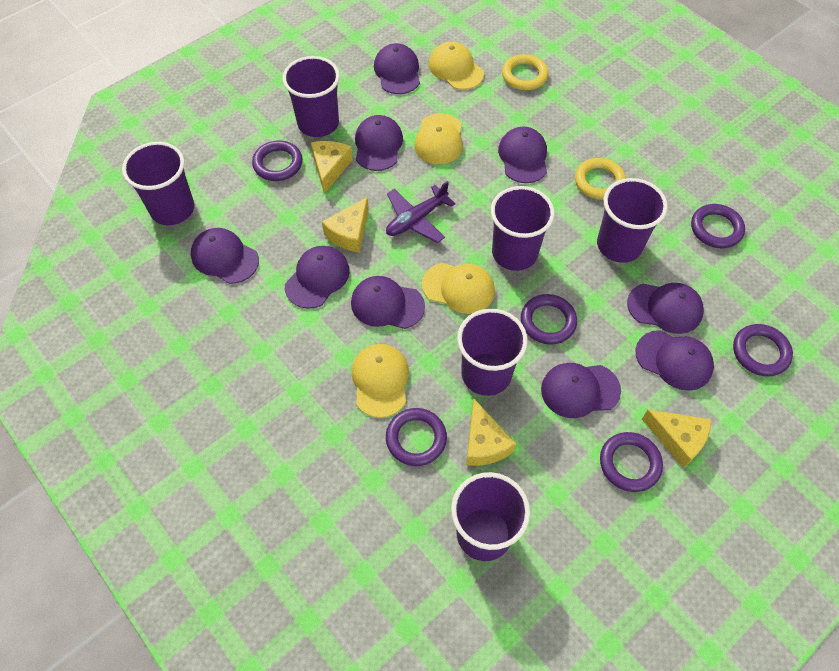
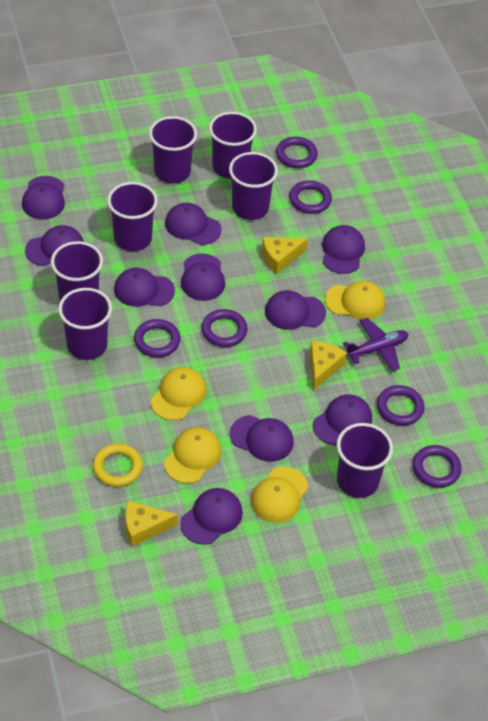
purple cap: 9 -> 10
purple cup: 6 -> 7
yellow cheese: 4 -> 3
yellow ring: 2 -> 1

